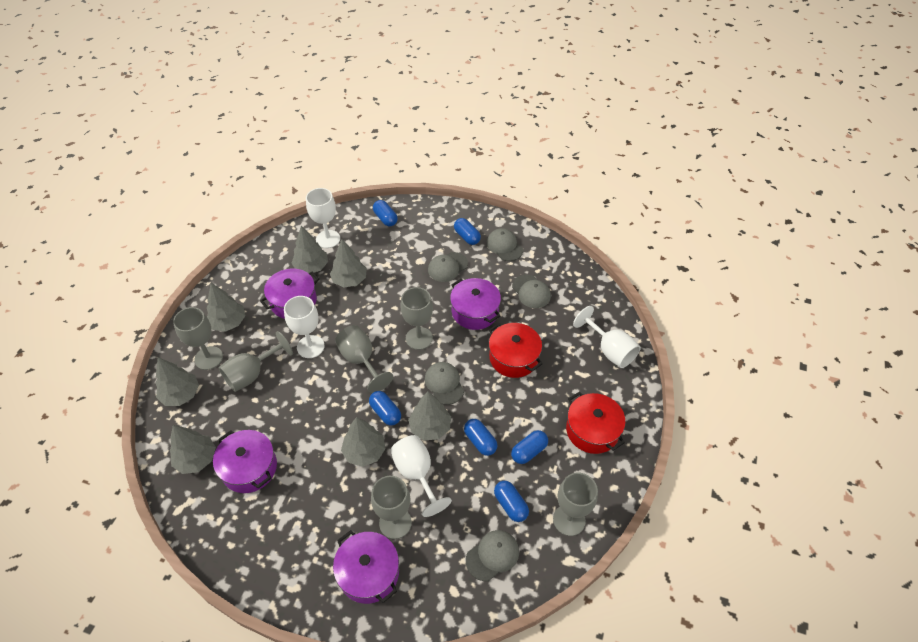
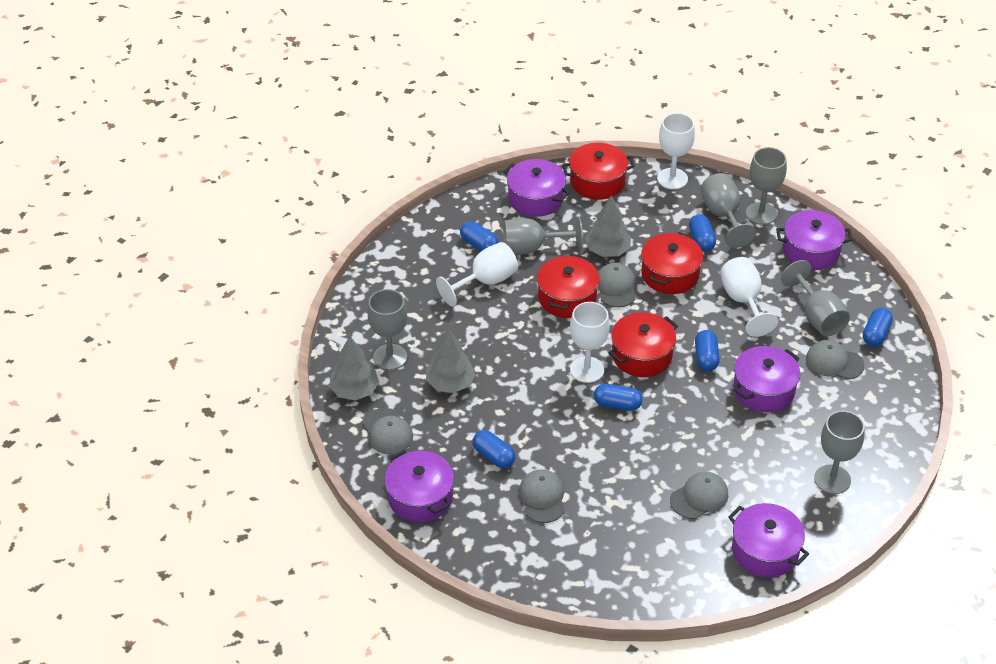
grey tree: 7 -> 3
purple pot: 4 -> 5
red pot: 2 -> 4

